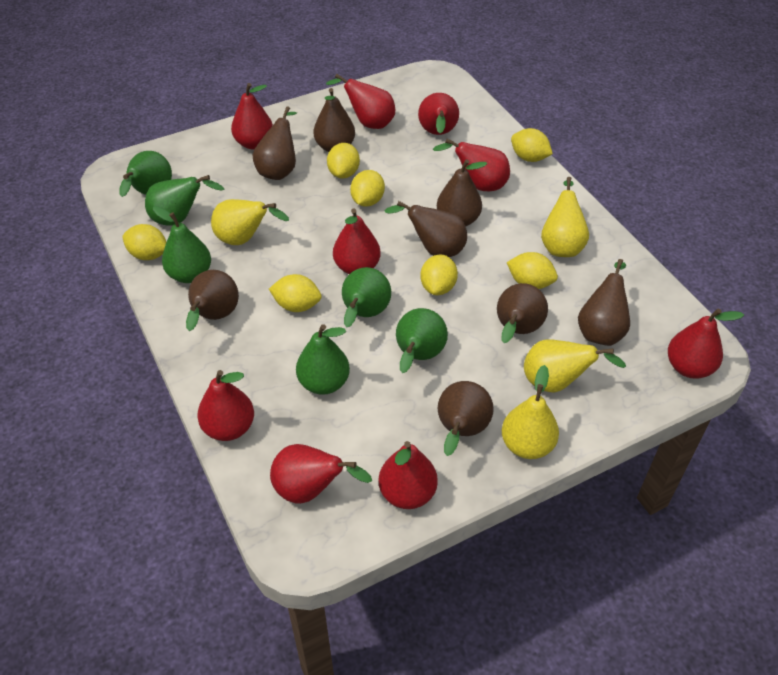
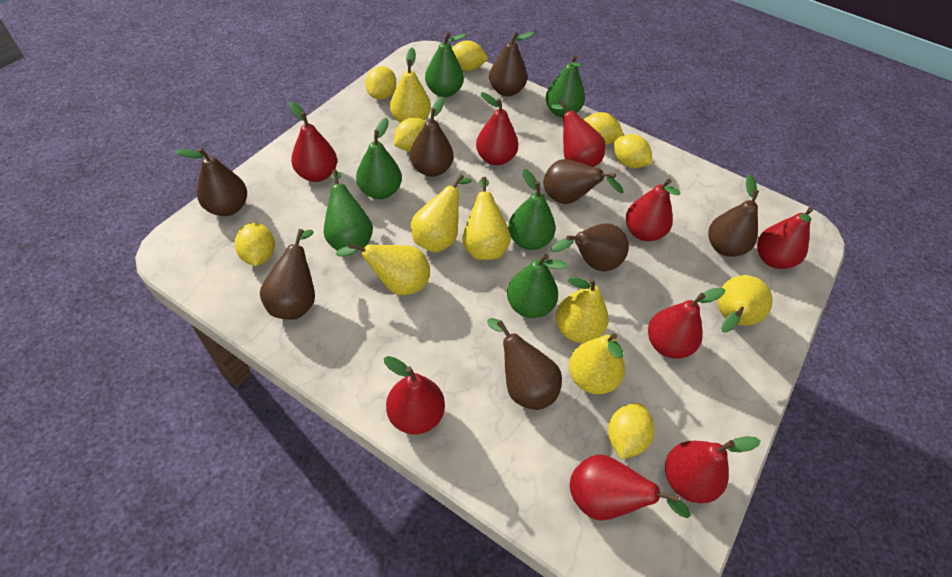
yellow pear: 4 -> 7

